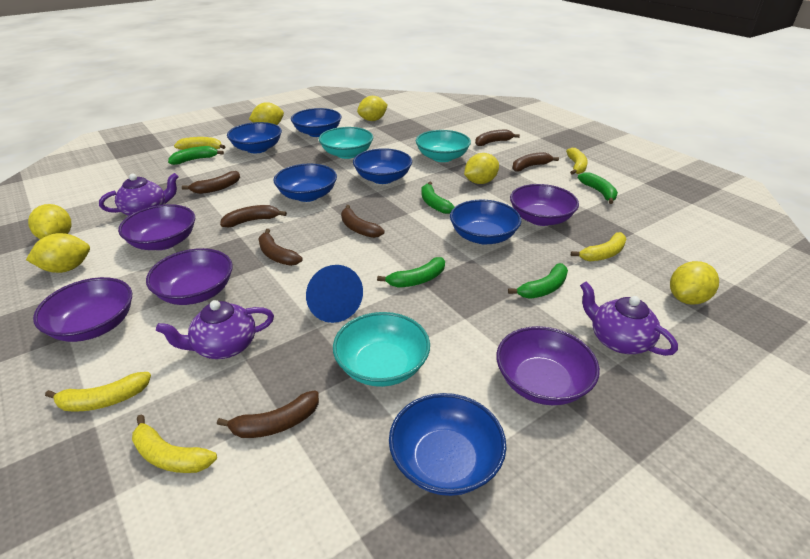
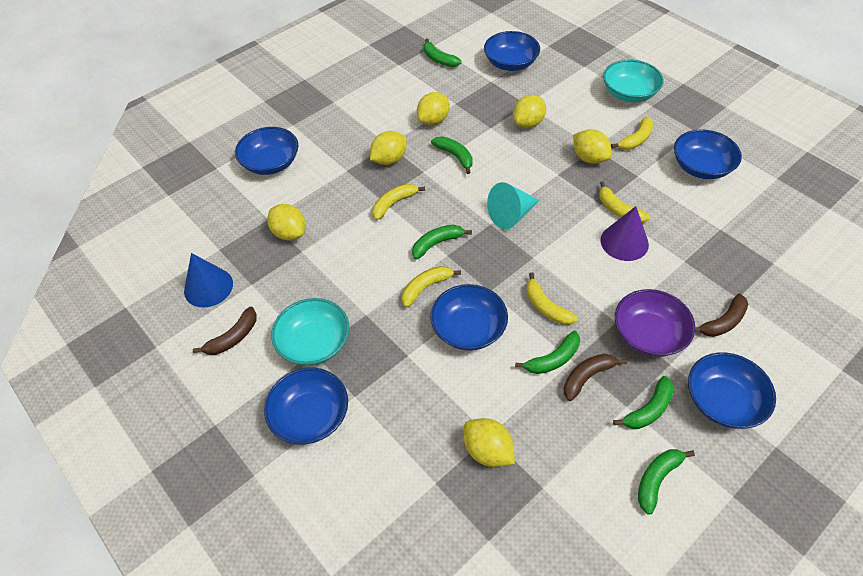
brown banana: 7 -> 3
green banana: 5 -> 6
purple bowl: 5 -> 1
purple cone: 0 -> 1
purple teapot: 3 -> 0
turquoise bowl: 3 -> 2
turquoise cone: 0 -> 1

